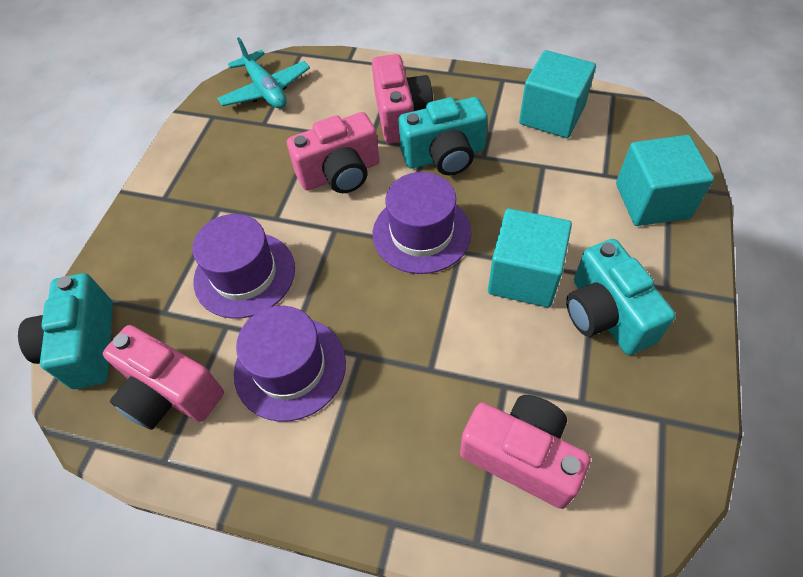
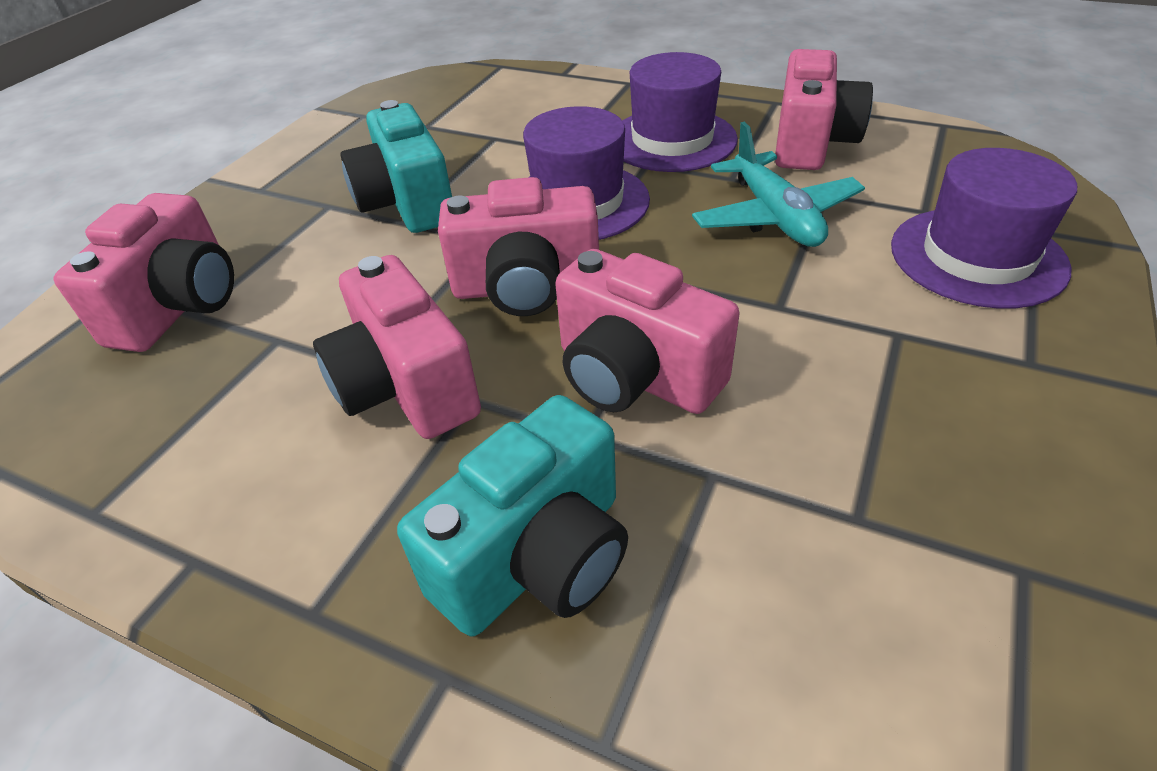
pink camera: 4 -> 5
turquoise camera: 3 -> 2
turquoise cube: 3 -> 0

